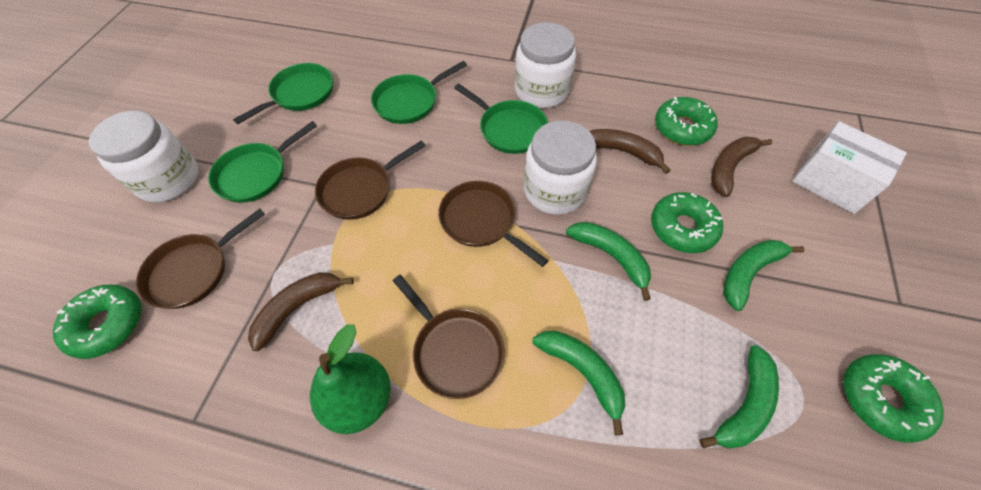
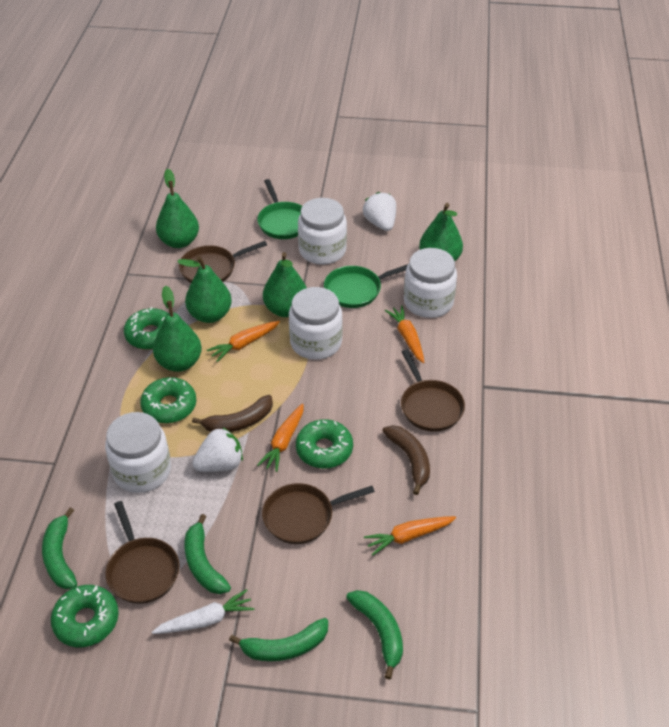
brown banana: 3 -> 2
green pan: 4 -> 2
green pear: 1 -> 5
orange carrot: 0 -> 4
white box: 1 -> 0
white carrot: 0 -> 1
white jar: 3 -> 4
white strawberry: 0 -> 2

